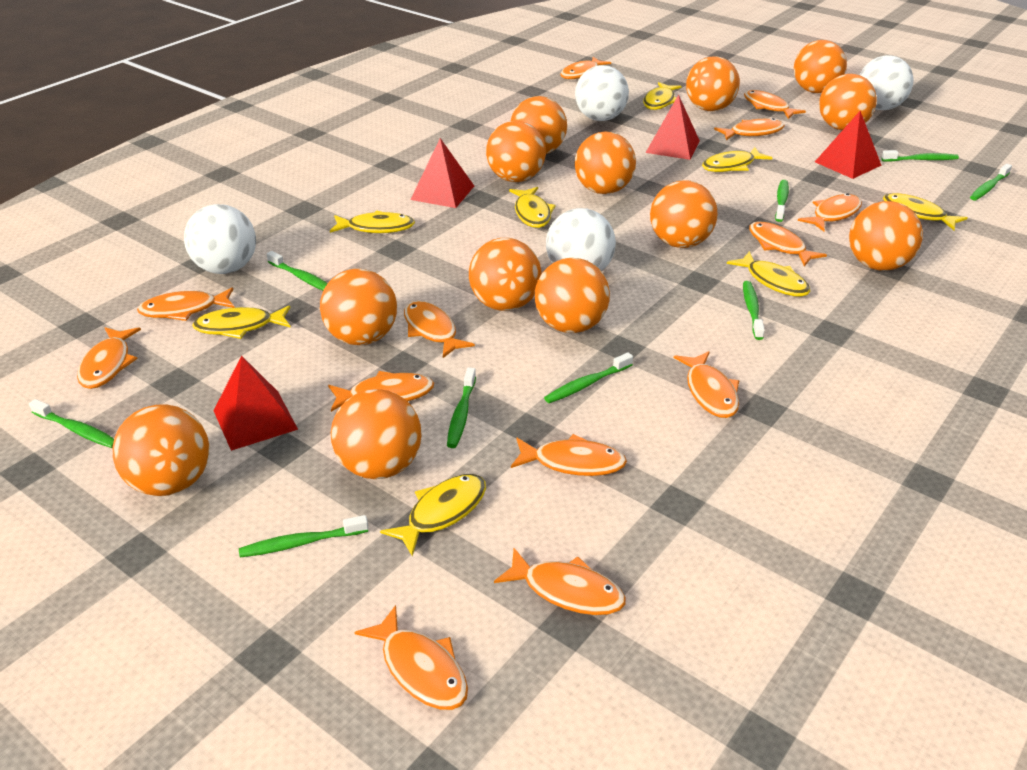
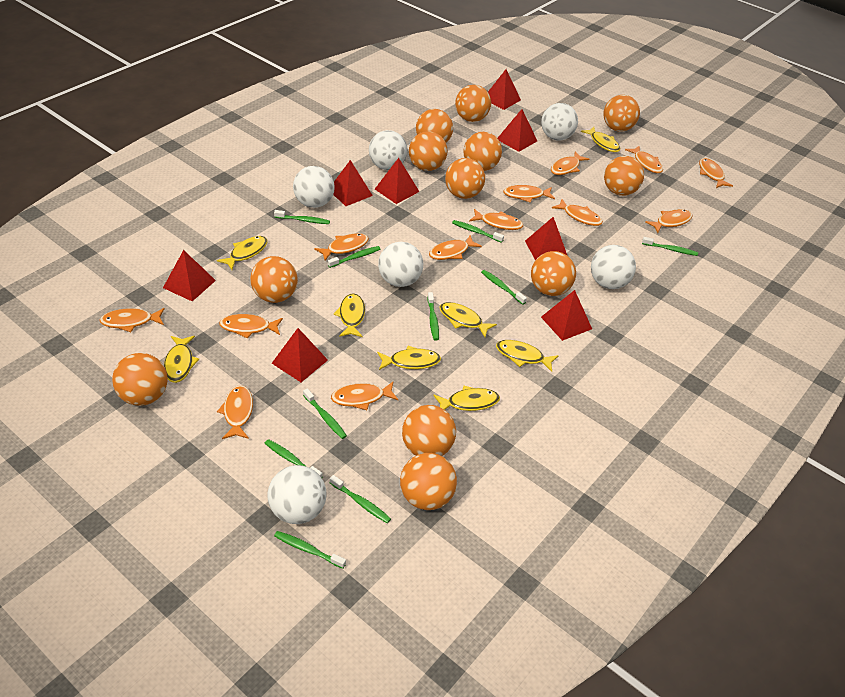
green toothbrush: 9 -> 10
orange ball: 13 -> 12
red pyramid: 4 -> 8
white ball: 4 -> 6

